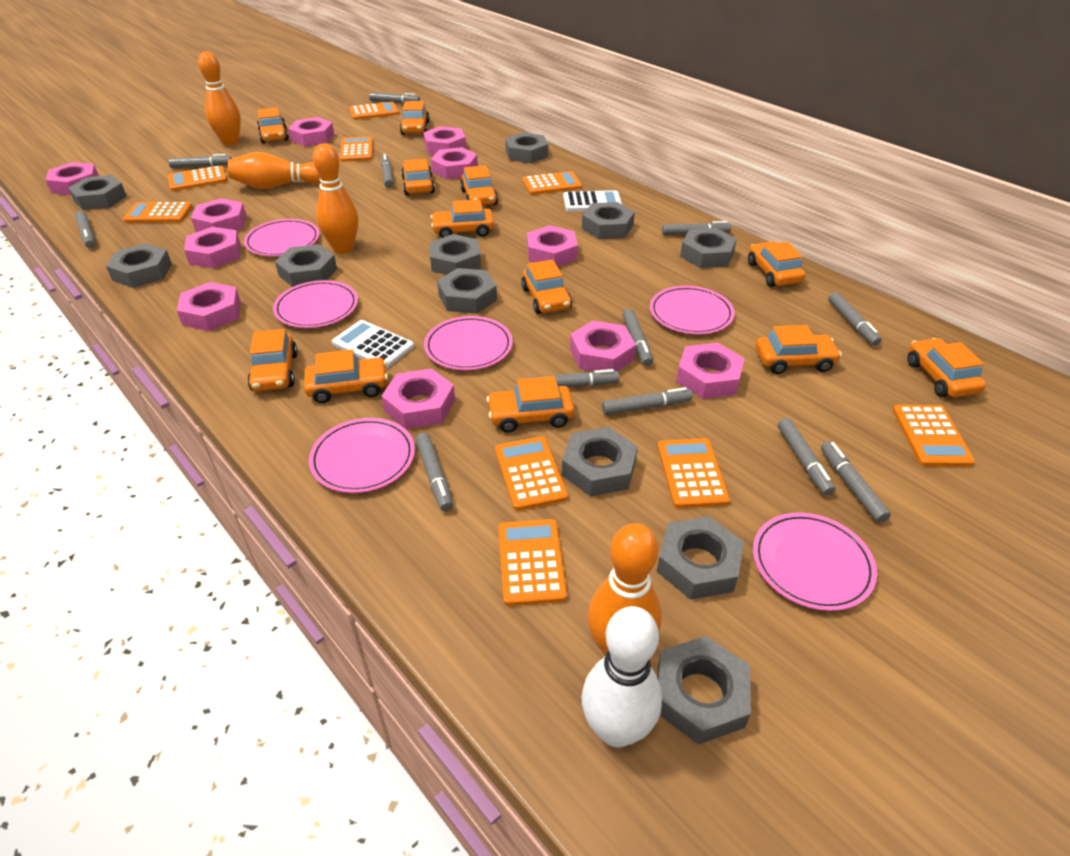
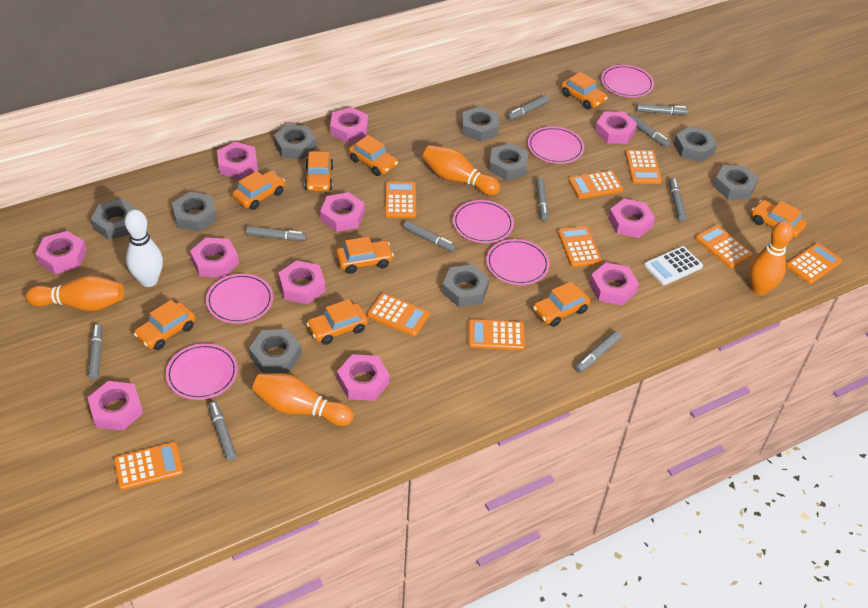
grey marker: 12 -> 10
grey nut: 11 -> 9
orange car: 12 -> 9
white calculator: 2 -> 1

